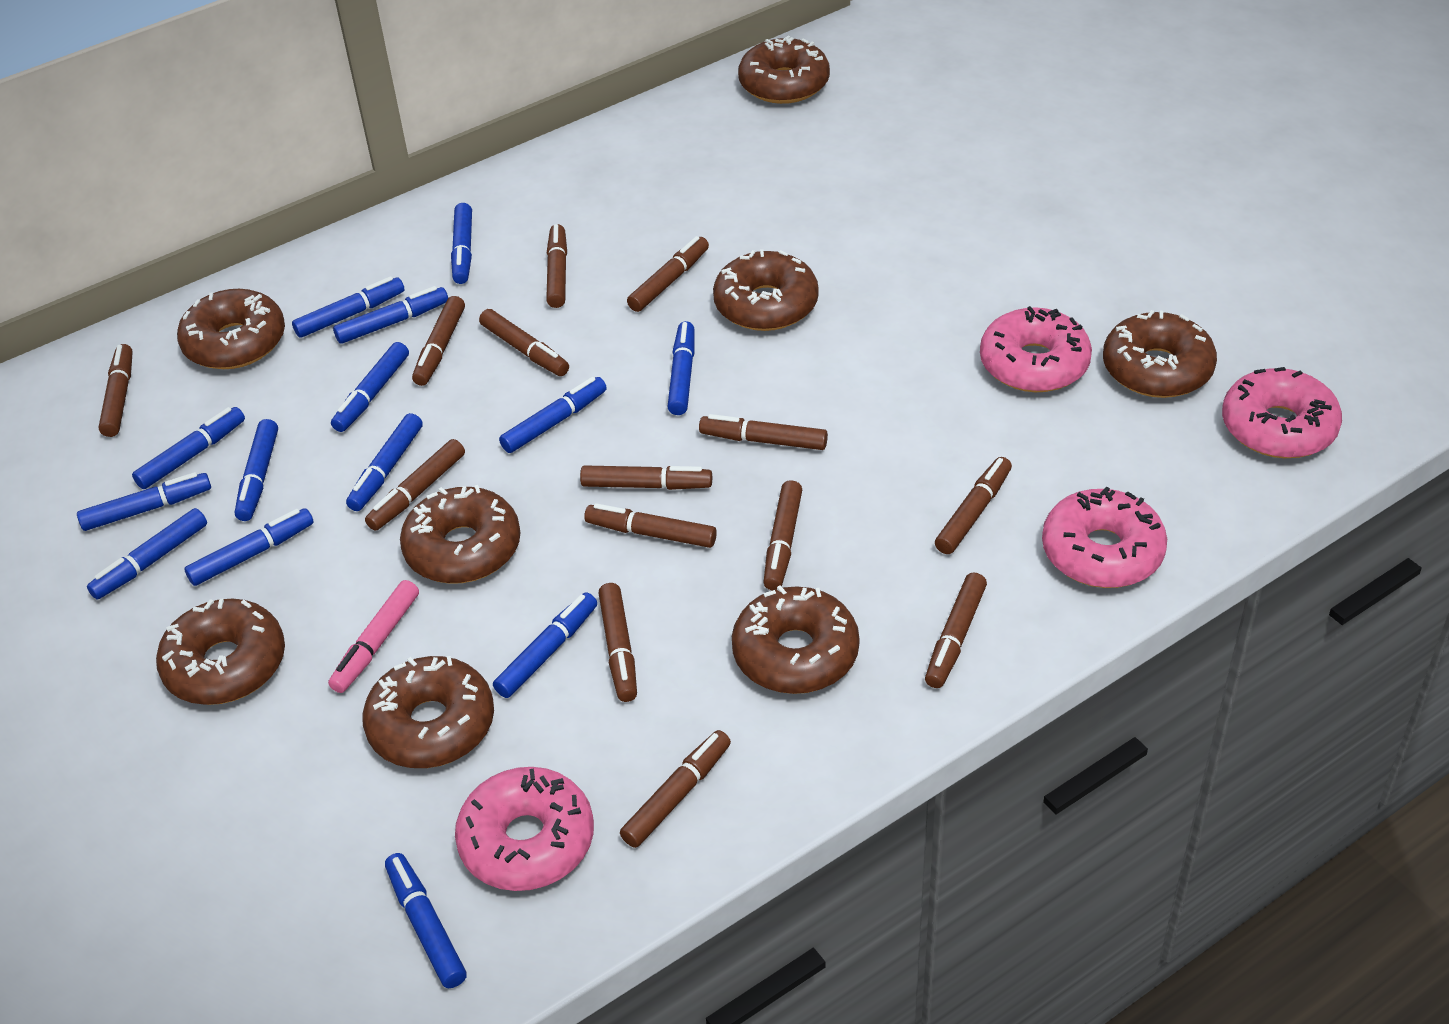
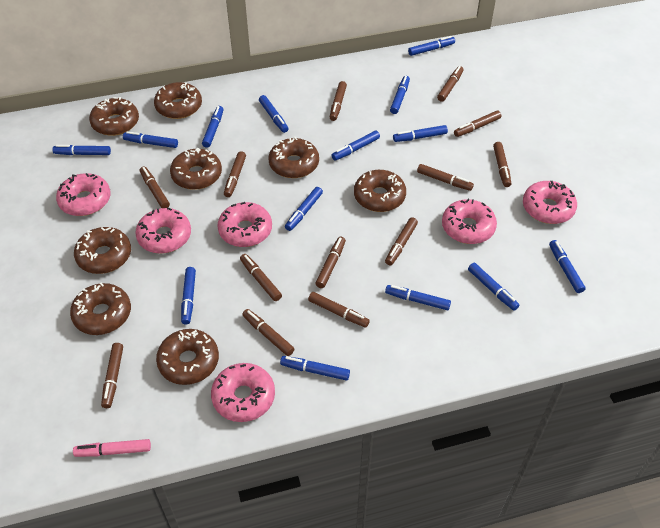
brown marker: 14 -> 13
pink donut: 4 -> 6

